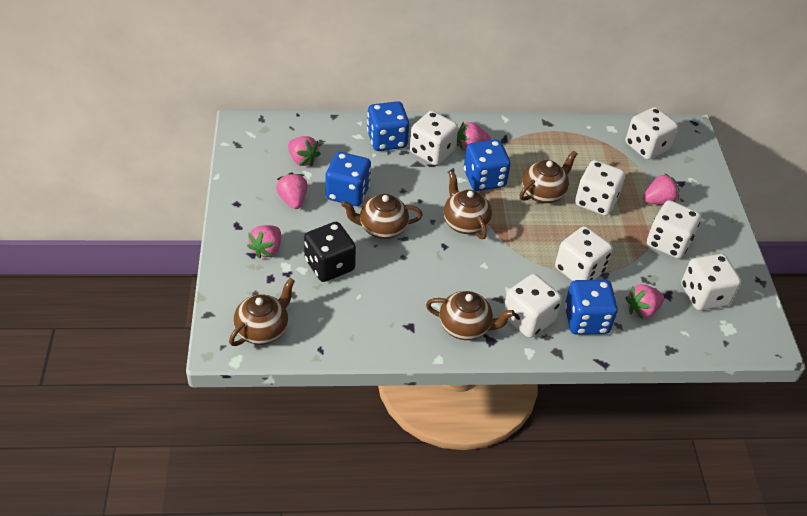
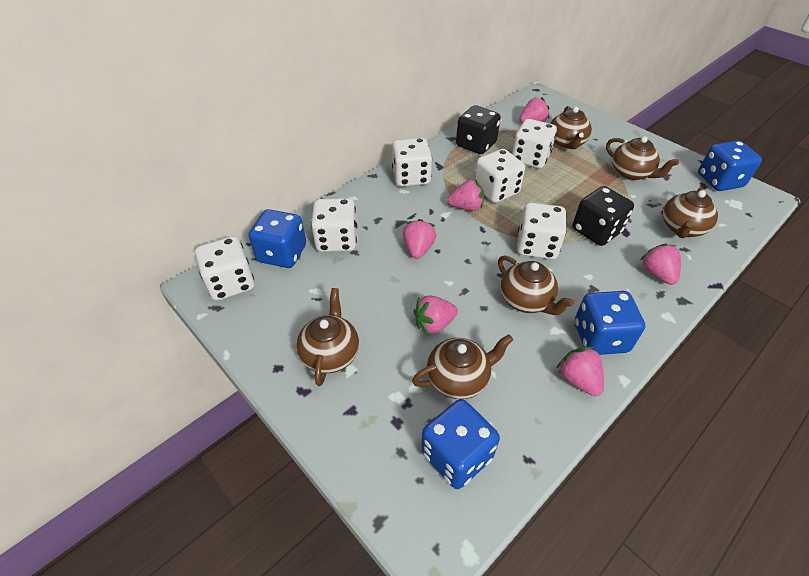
black dice: 1 -> 2
brown teapot: 5 -> 6
white dice: 7 -> 6

